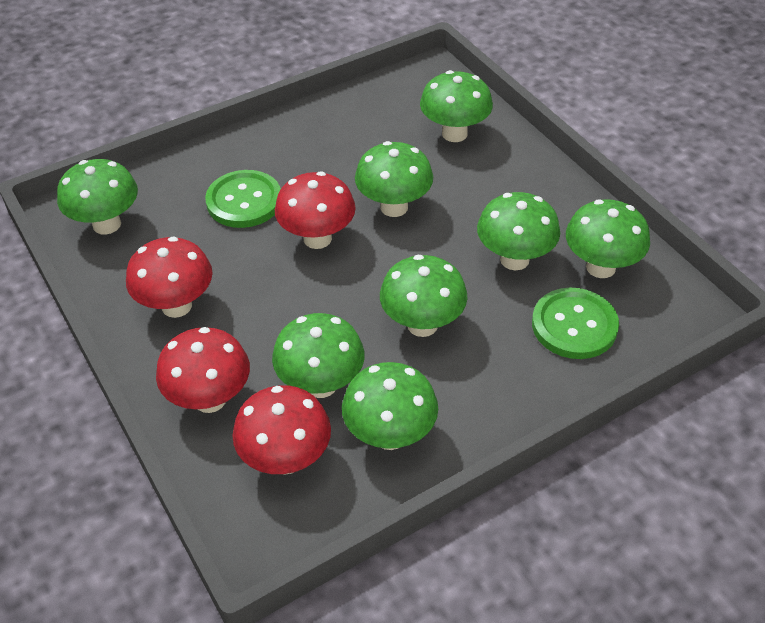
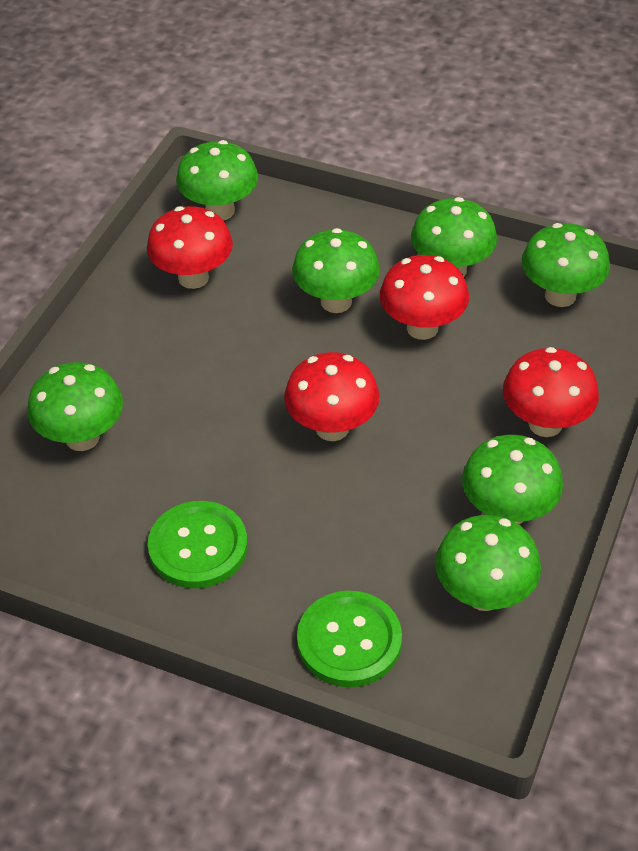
green mushroom: 8 -> 7

